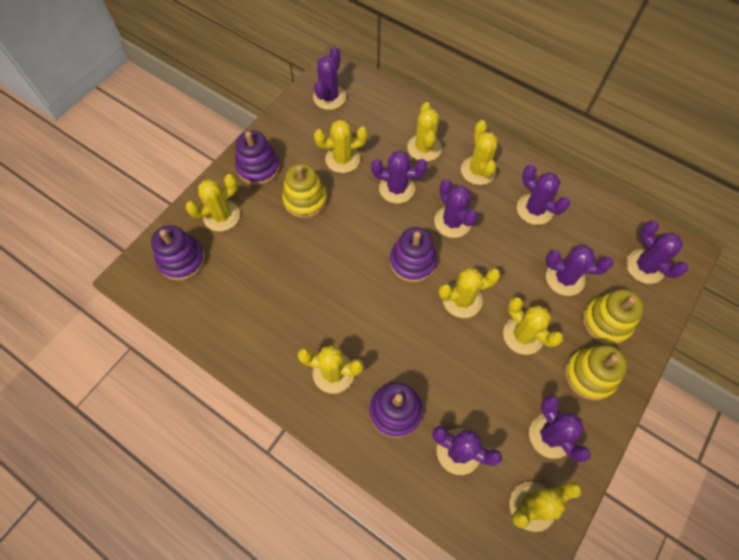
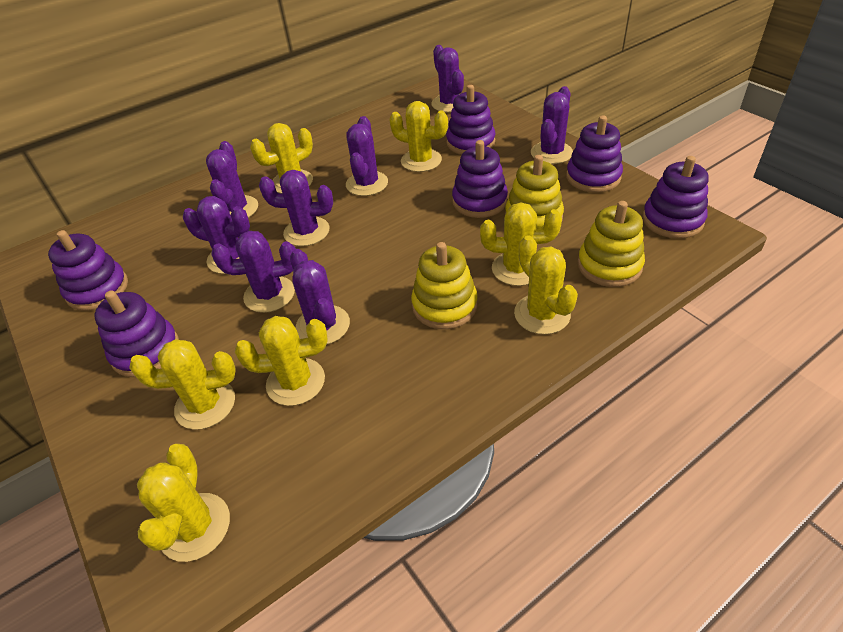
purple stacking toy: 4 -> 6
yellow cactus: 8 -> 7

